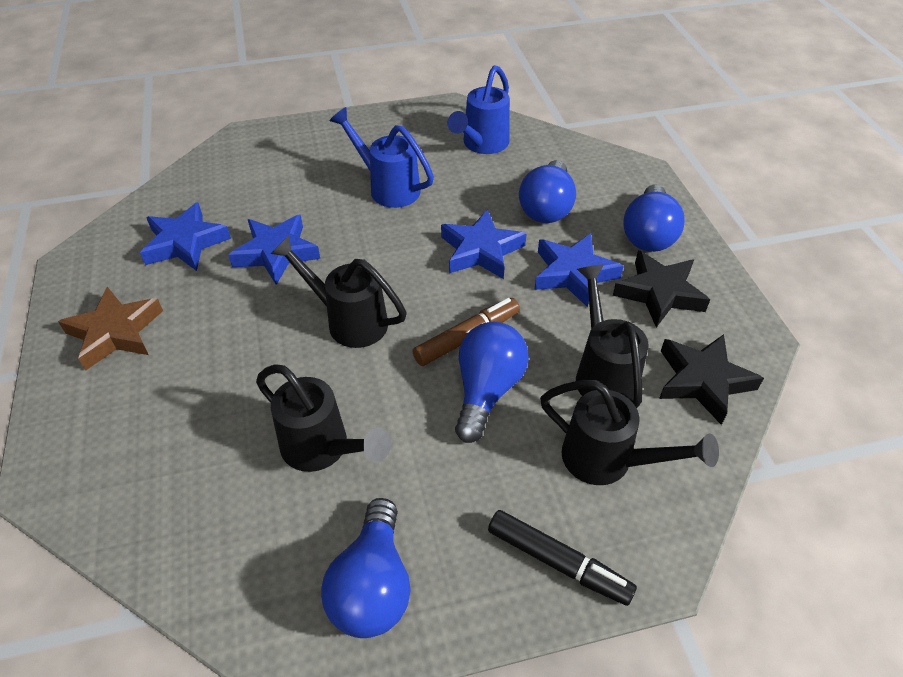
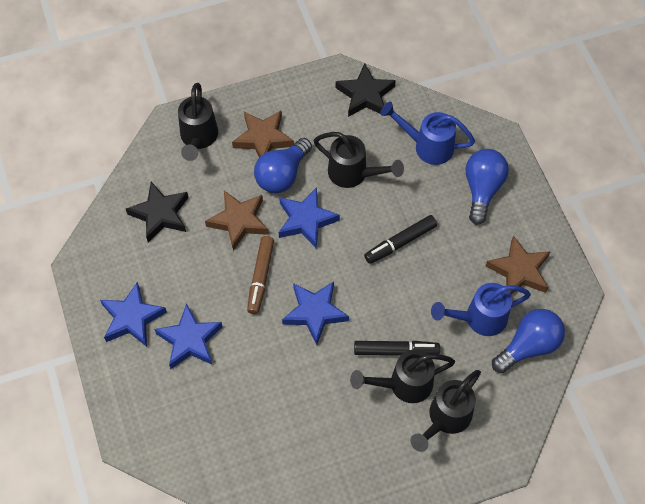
black marker: 1 -> 2
blue light bulb: 4 -> 3
brown star: 1 -> 3

